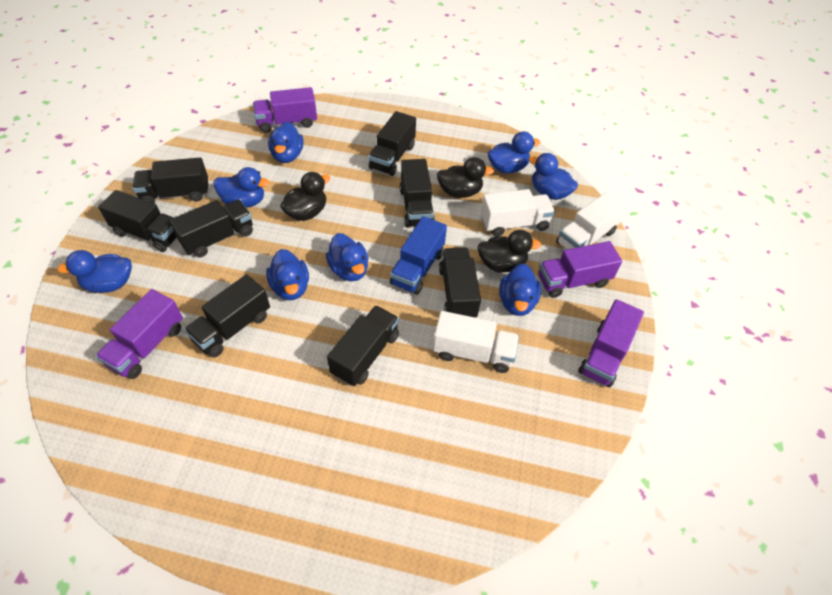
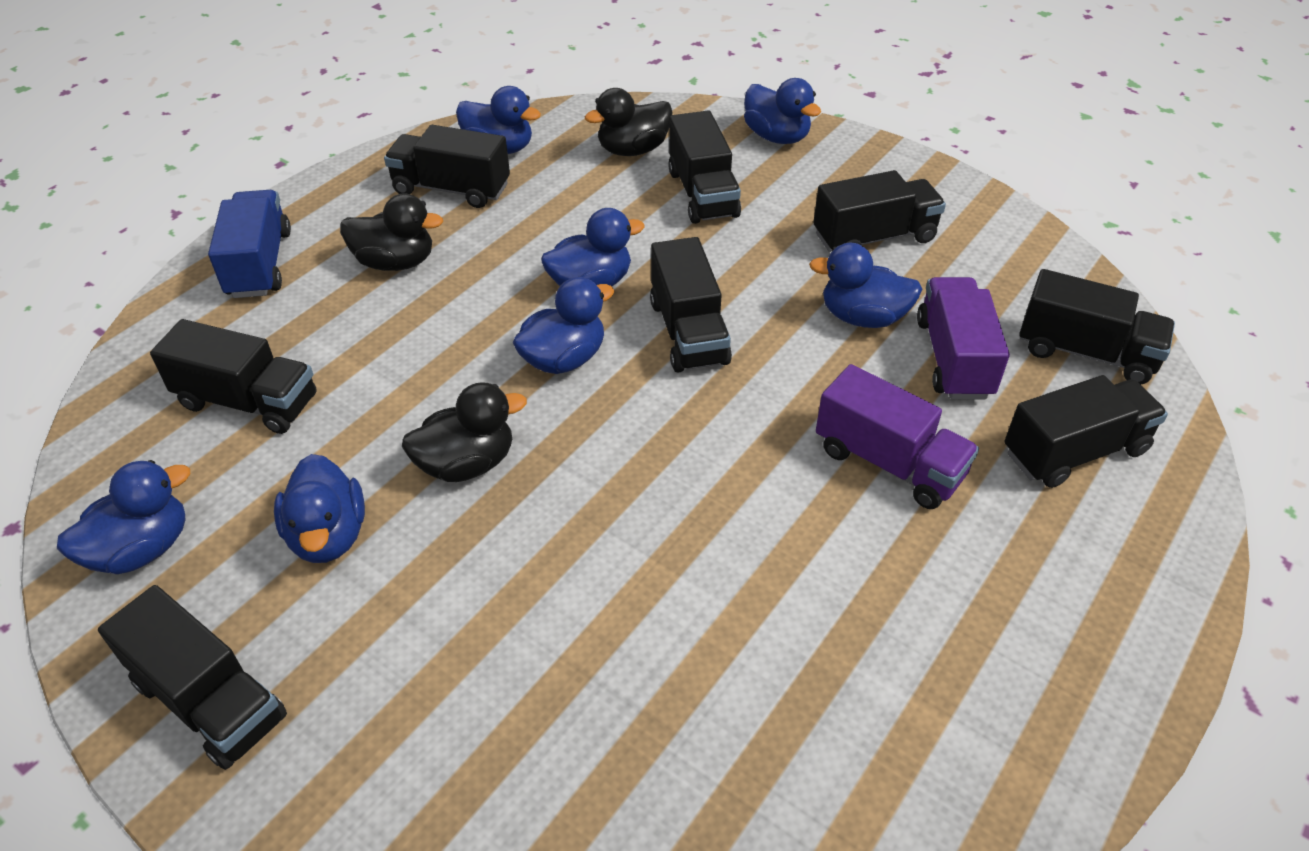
blue duck: 8 -> 7
purple truck: 4 -> 2
white truck: 3 -> 0

